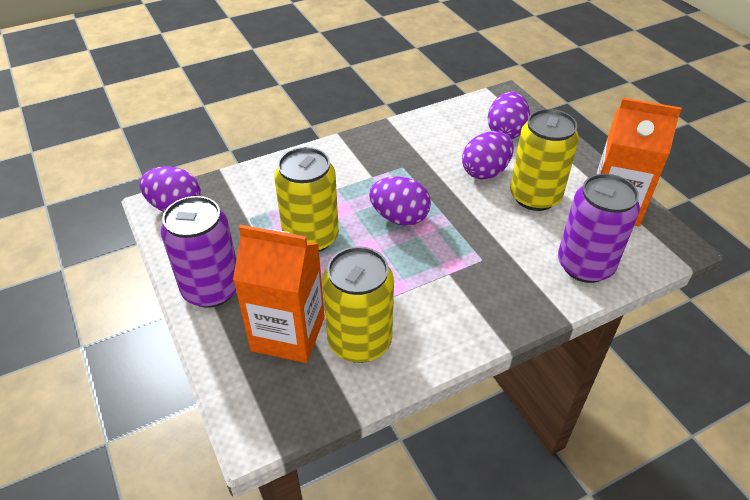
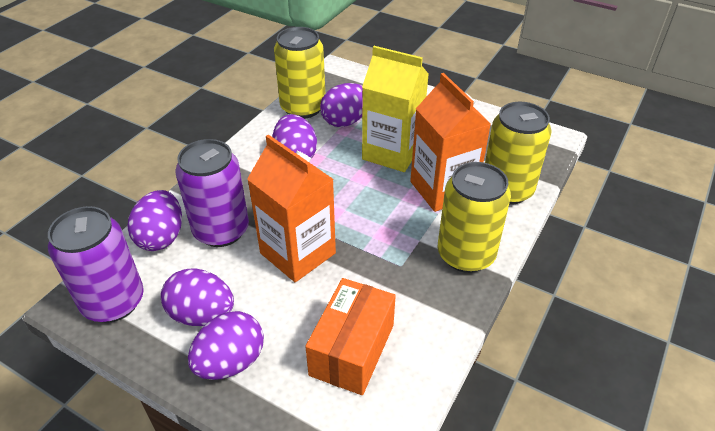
orange box: 0 -> 1
purple egg: 4 -> 5
yellow carton: 0 -> 1

